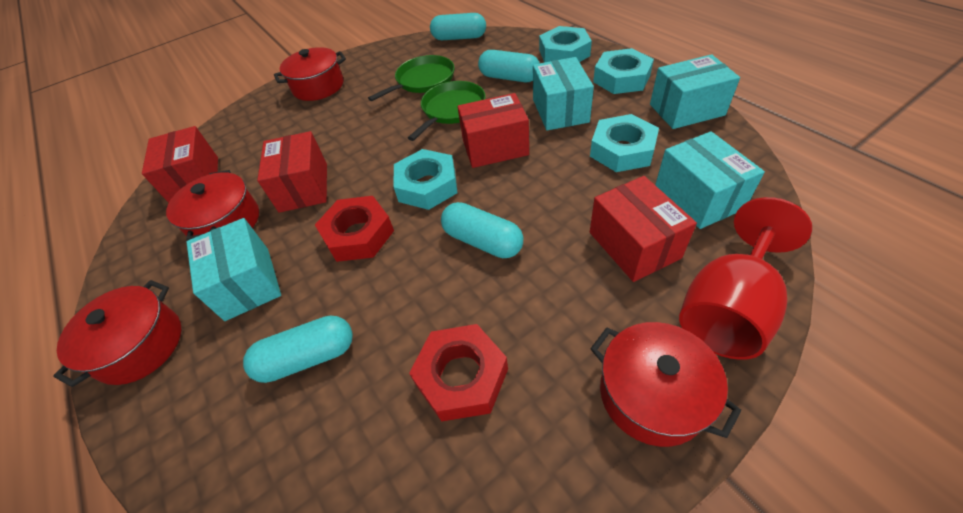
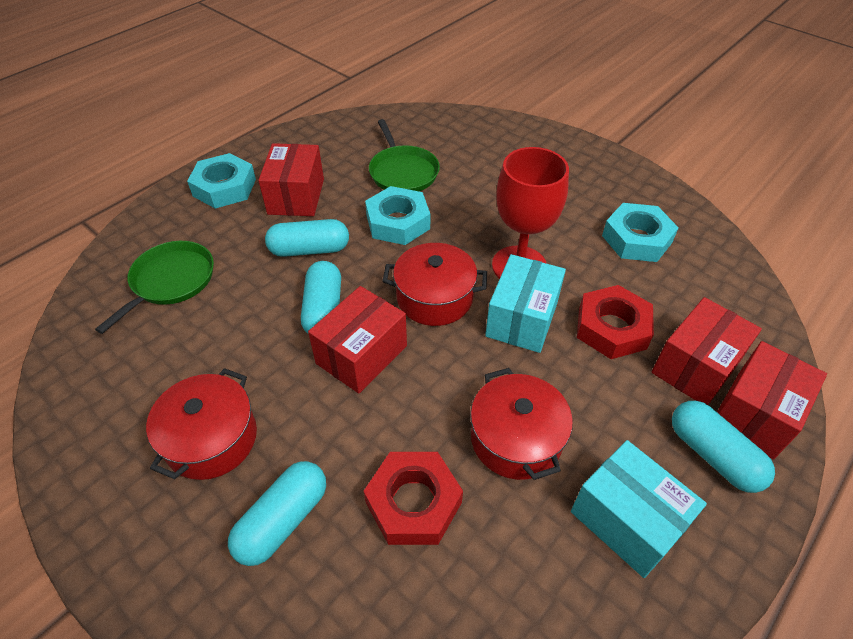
red pot: 4 -> 3
turquoise box: 4 -> 2
turquoise nut: 4 -> 3

